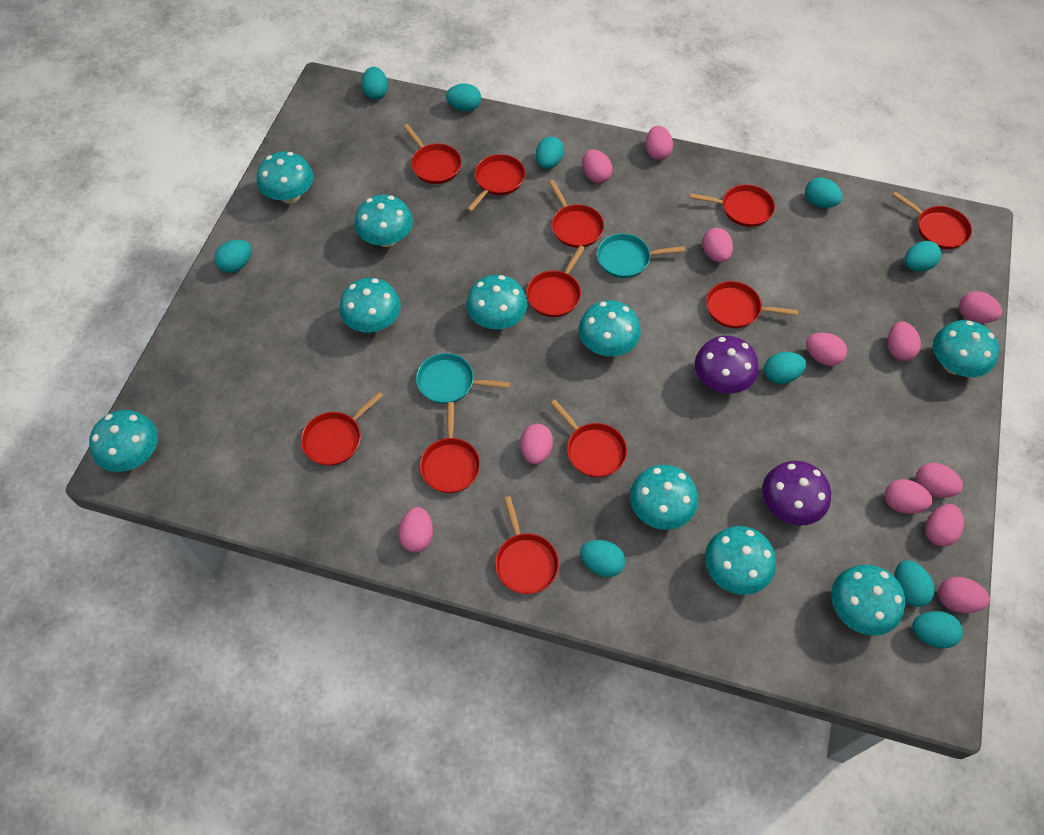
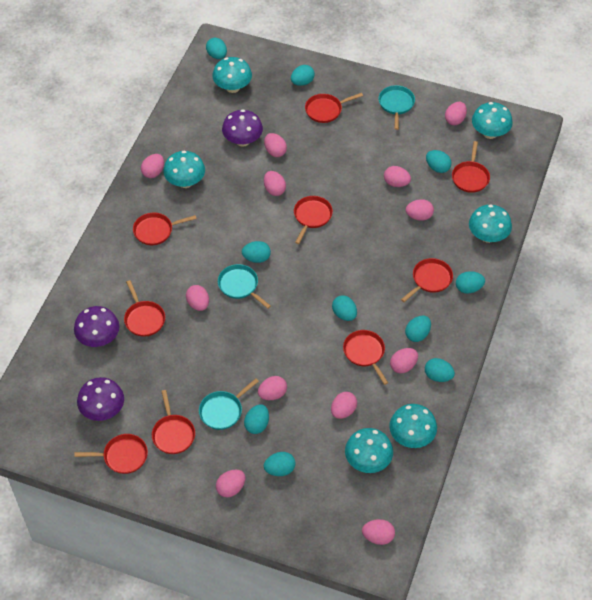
purple mushroom: 2 -> 3
red pan: 11 -> 9
turquoise mushroom: 10 -> 6
turquoise pan: 2 -> 3

